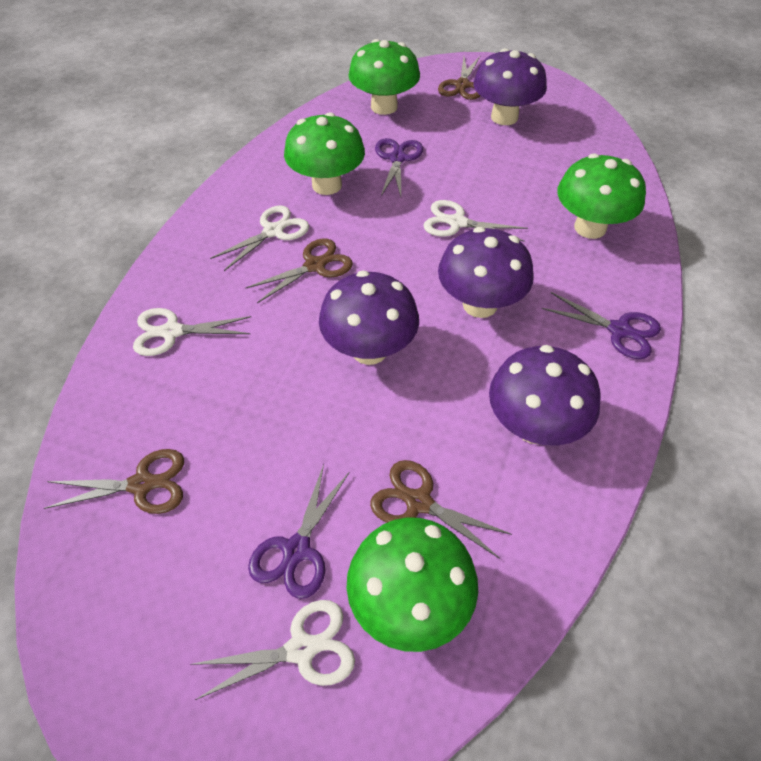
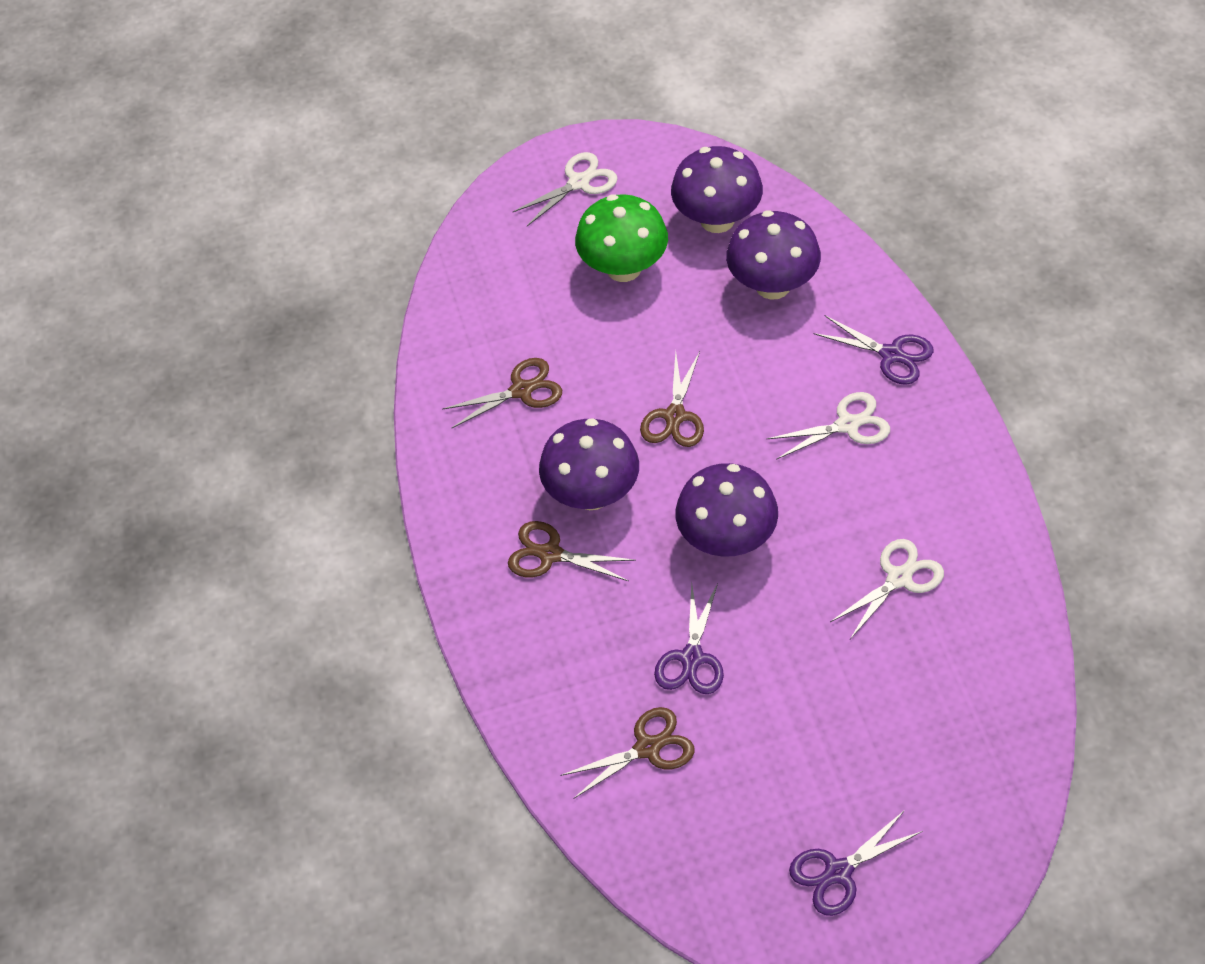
green mushroom: 4 -> 1
white scissors: 4 -> 3

